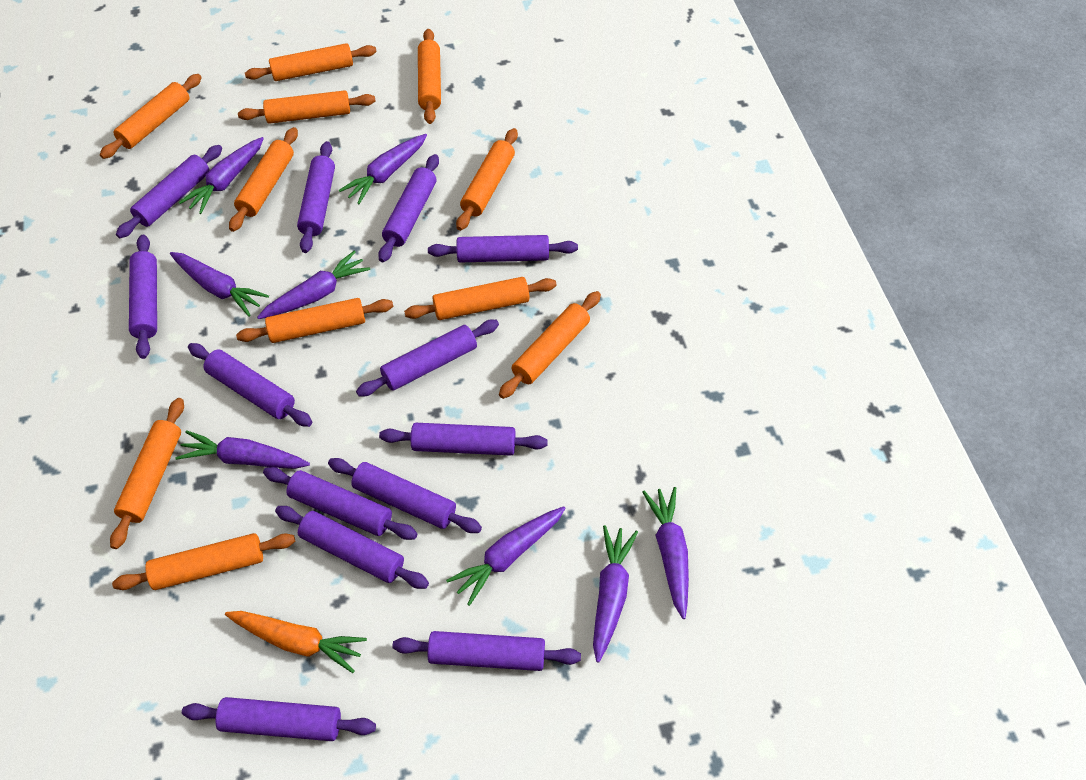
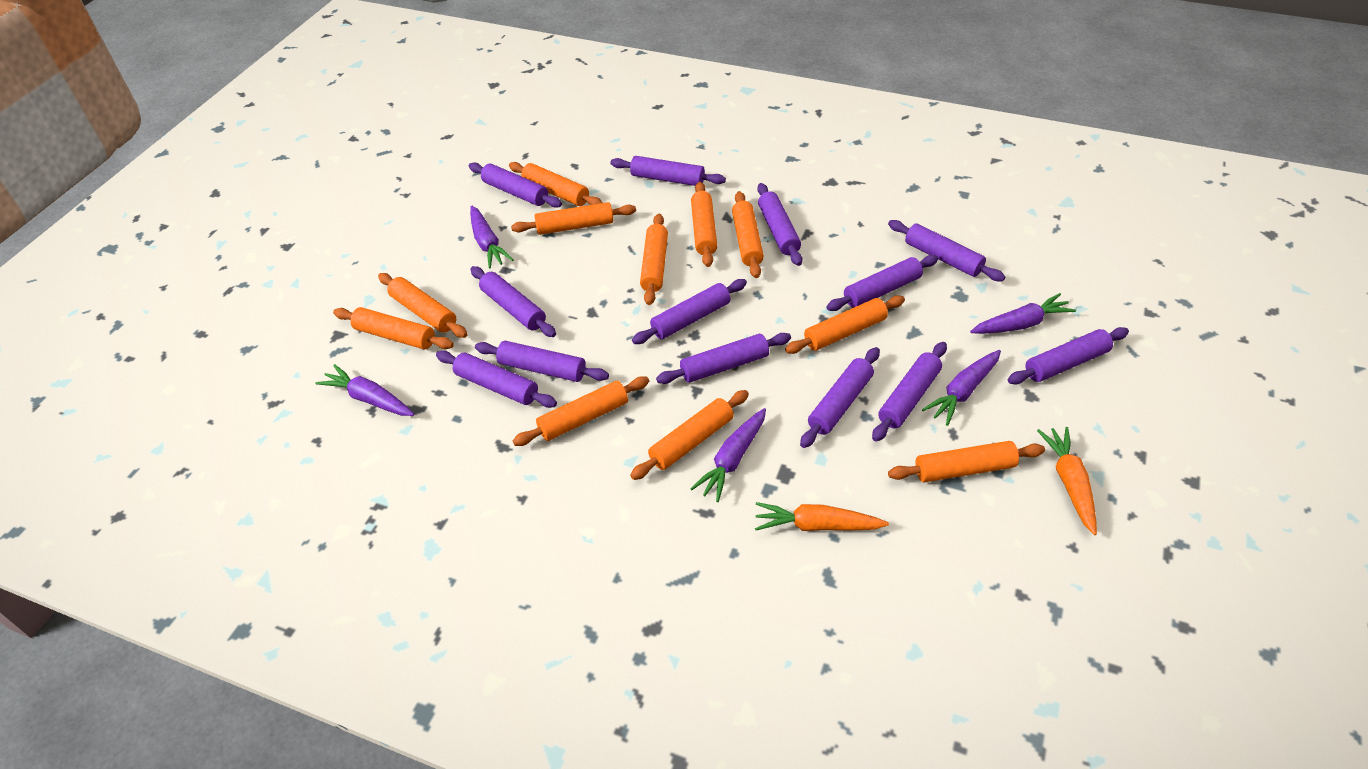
orange carrot: 1 -> 2
purple carrot: 8 -> 5

